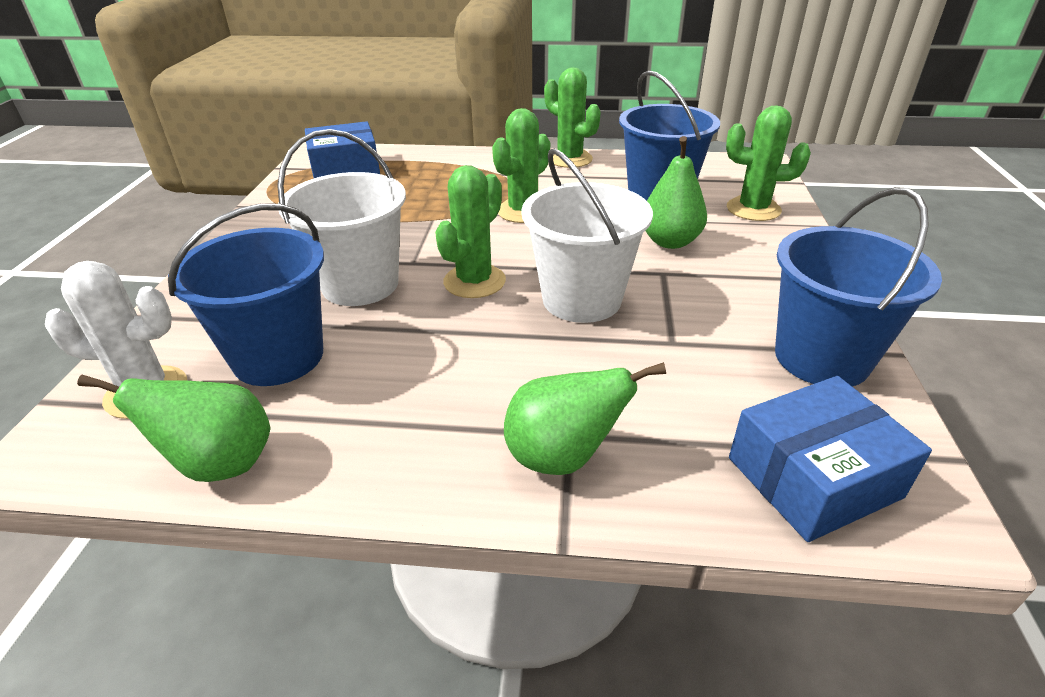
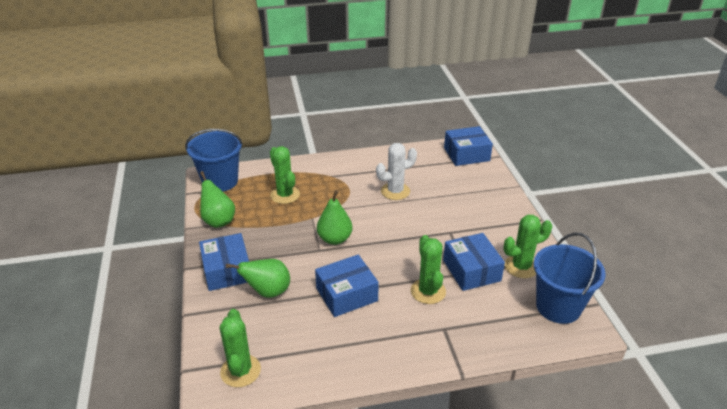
blue box: 2 -> 4
blue bucket: 3 -> 2
white bucket: 2 -> 0

